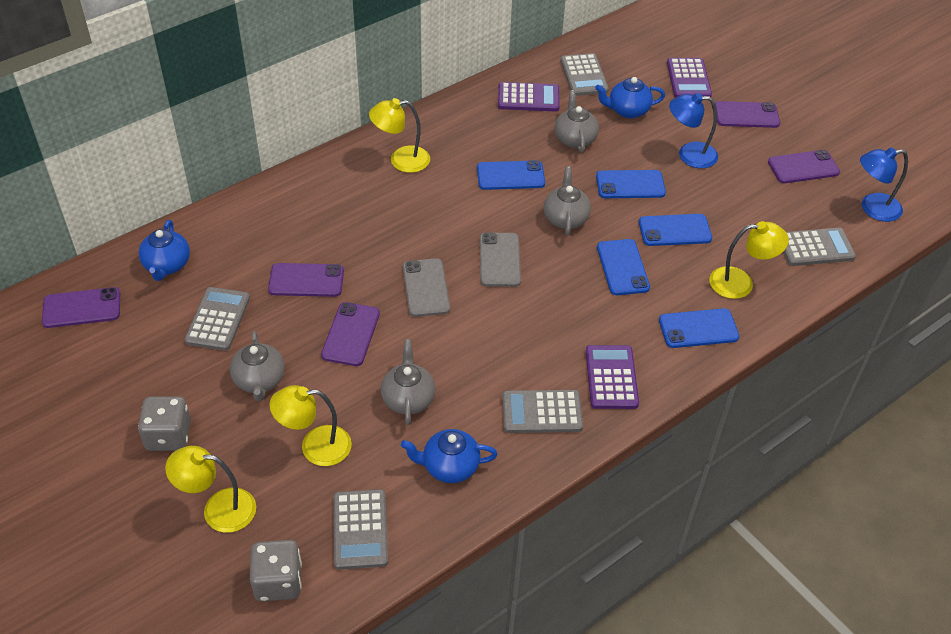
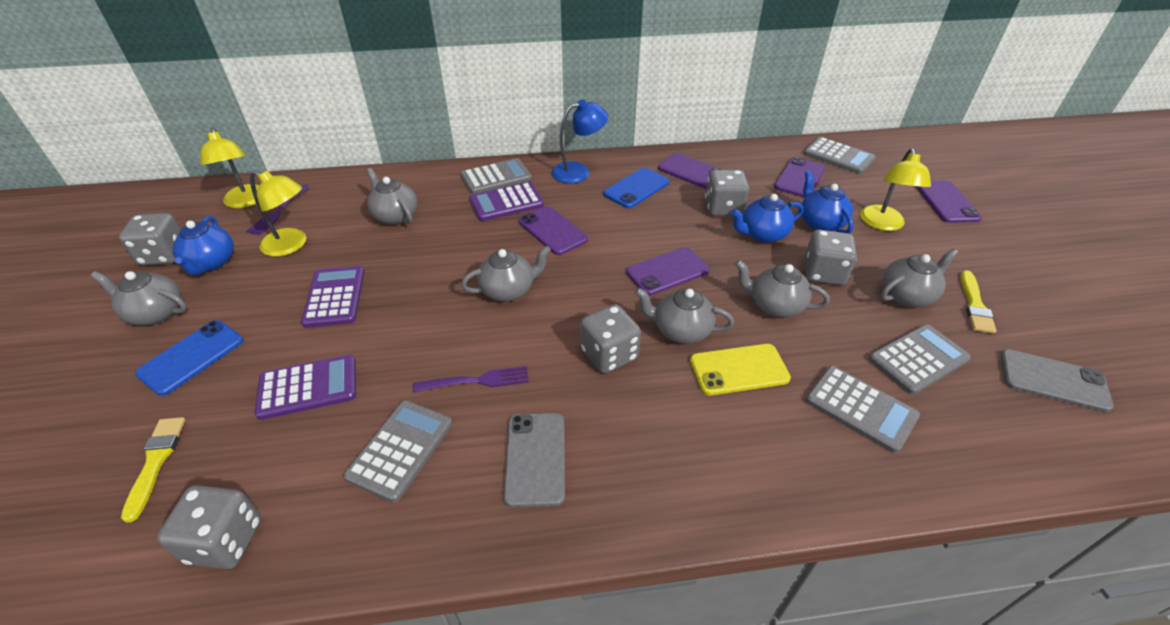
blue lamp: 2 -> 1
blue phone: 5 -> 2
grey dice: 2 -> 5
grey teapot: 4 -> 6
purple fork: 0 -> 2
yellow brush: 0 -> 2
yellow lamp: 4 -> 3
yellow phone: 0 -> 1

